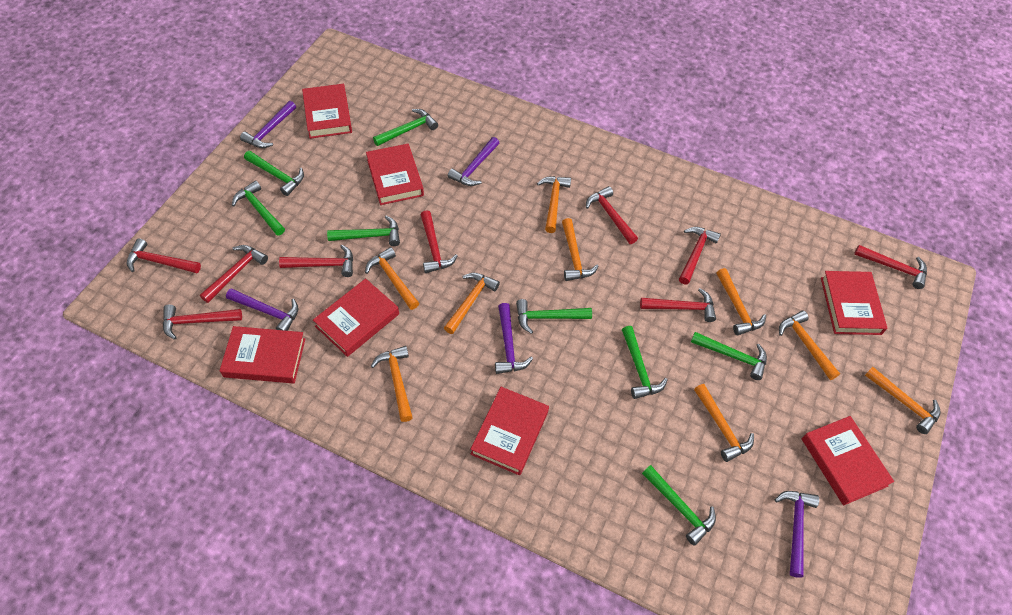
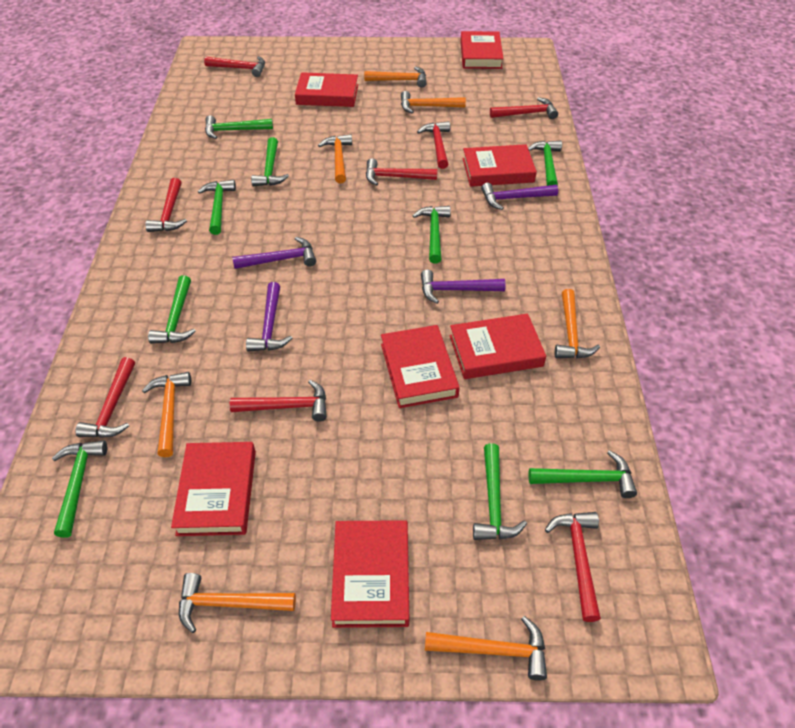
green hammer: 8 -> 9
orange hammer: 9 -> 7
purple hammer: 5 -> 4
red hammer: 9 -> 8

